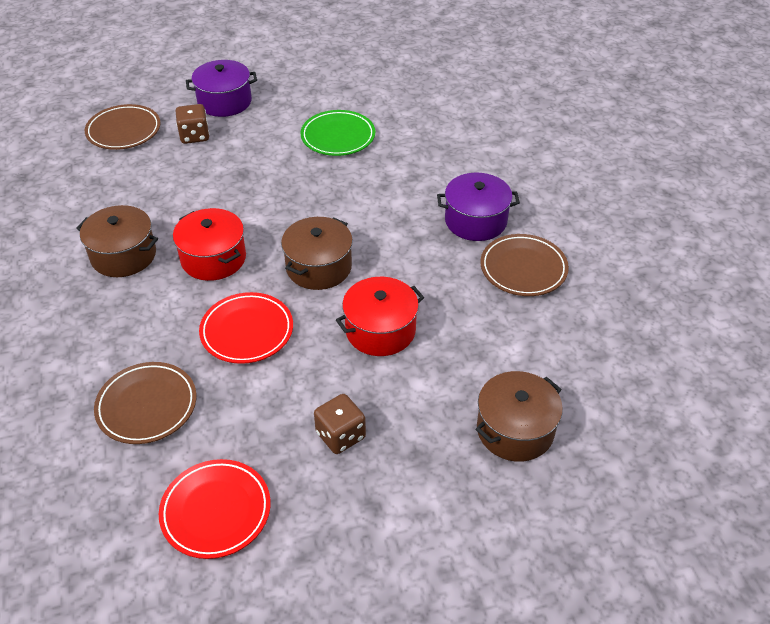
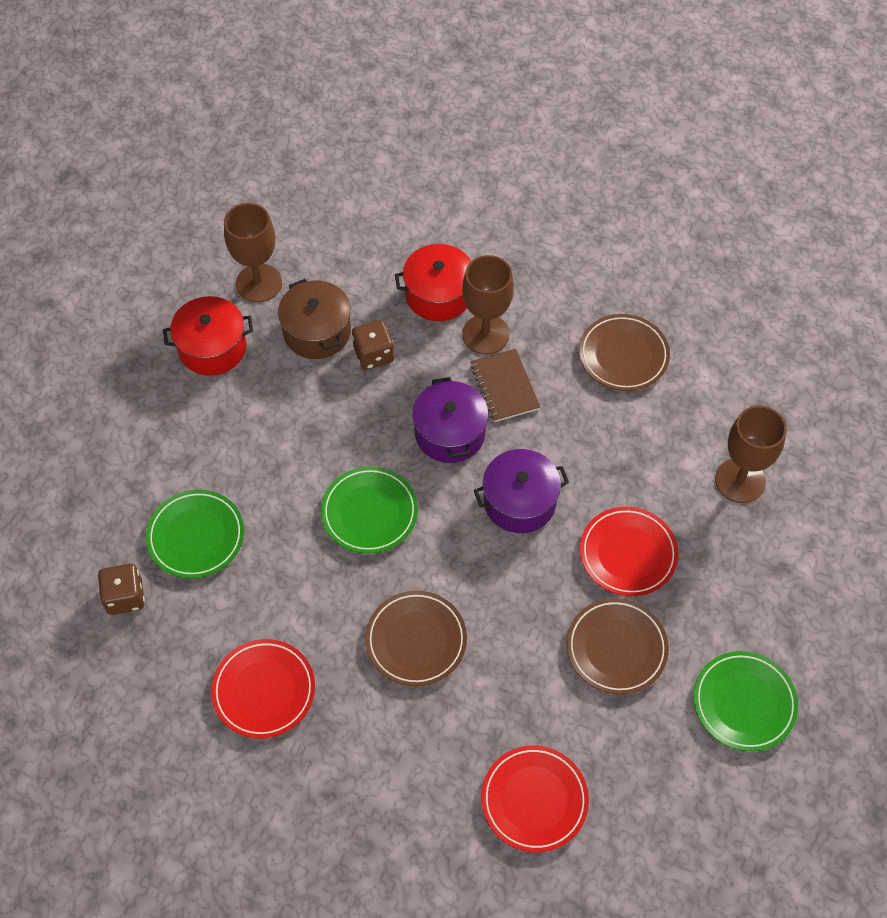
brown goblet: 0 -> 3
brown notebook: 0 -> 1
brown pot: 3 -> 1
green plate: 1 -> 3
red plate: 2 -> 3

